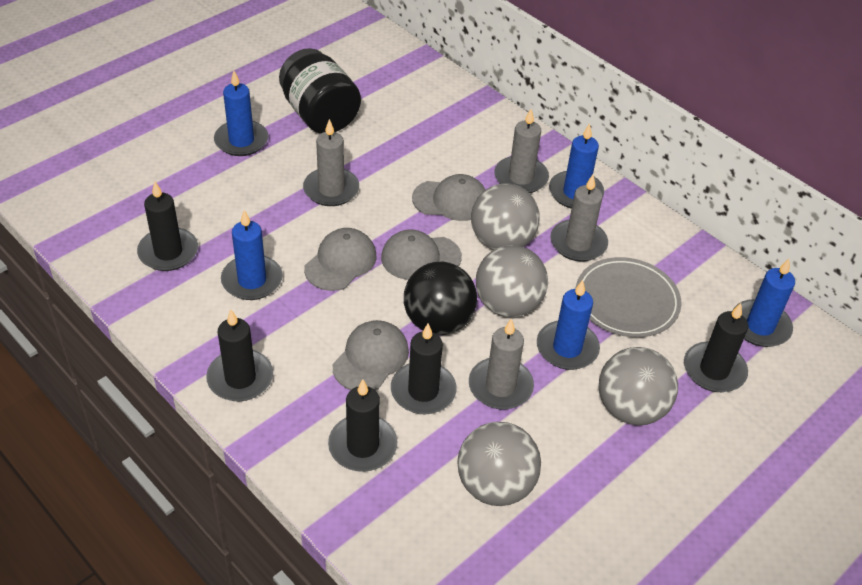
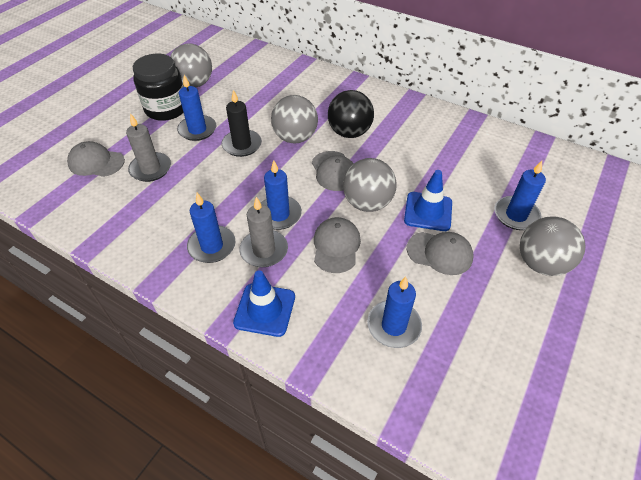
black candle: 5 -> 1
blue traffic cone: 0 -> 2
grey candle: 4 -> 2
grey plate: 1 -> 0

